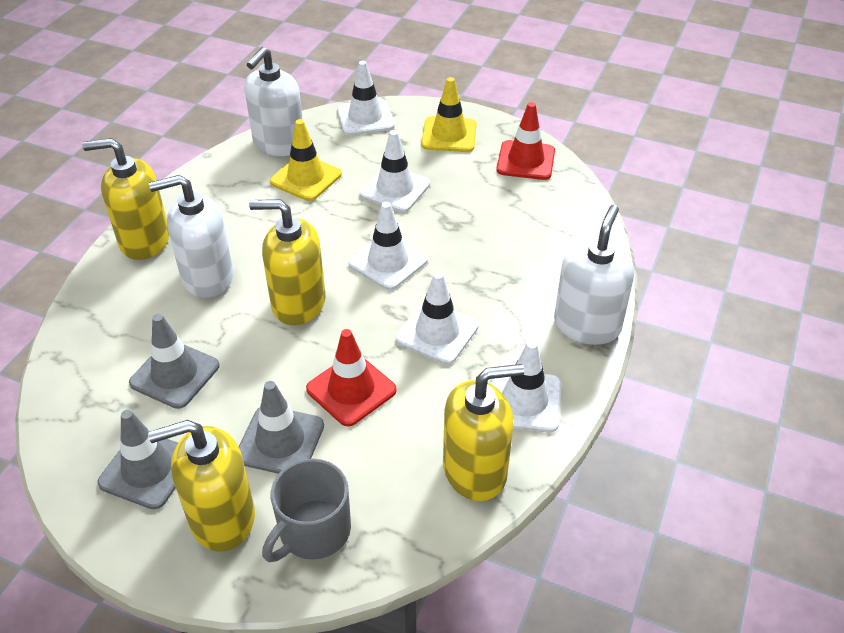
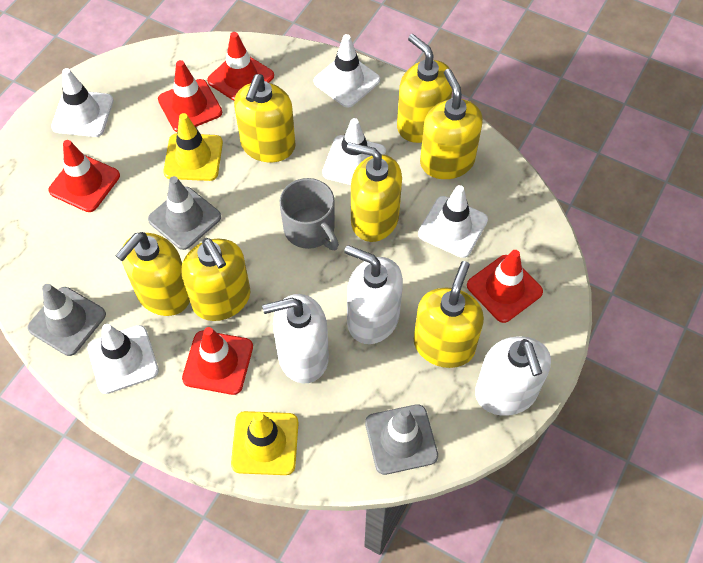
red traffic cone: 2 -> 5
yellow soap dispenser: 4 -> 7

